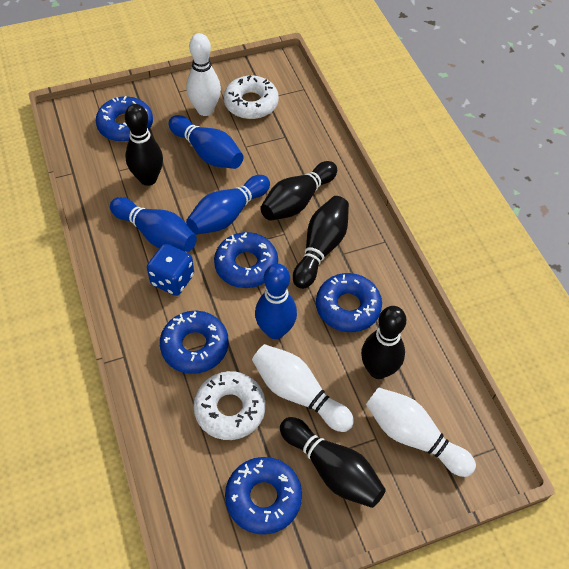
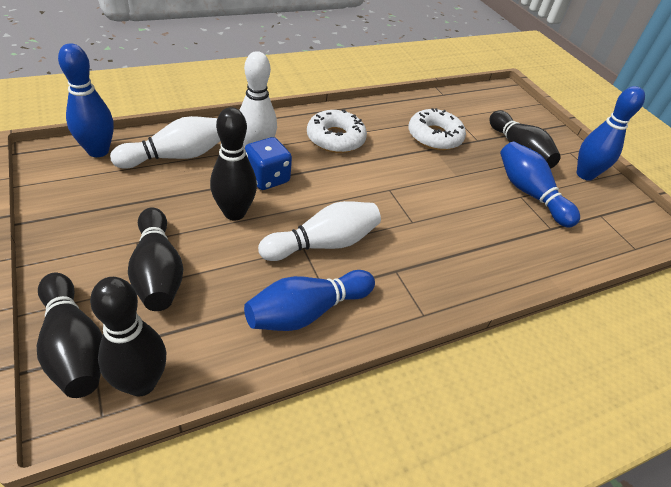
blue donut: 5 -> 0

